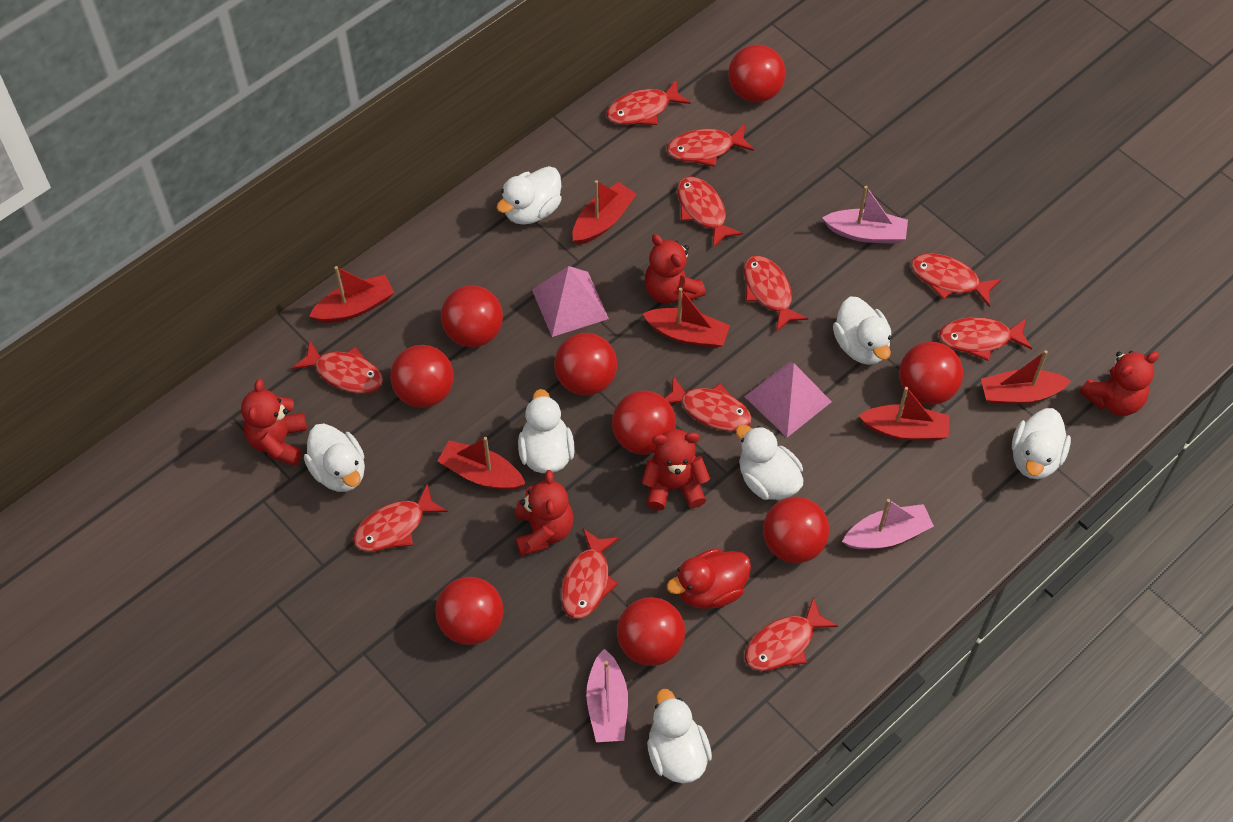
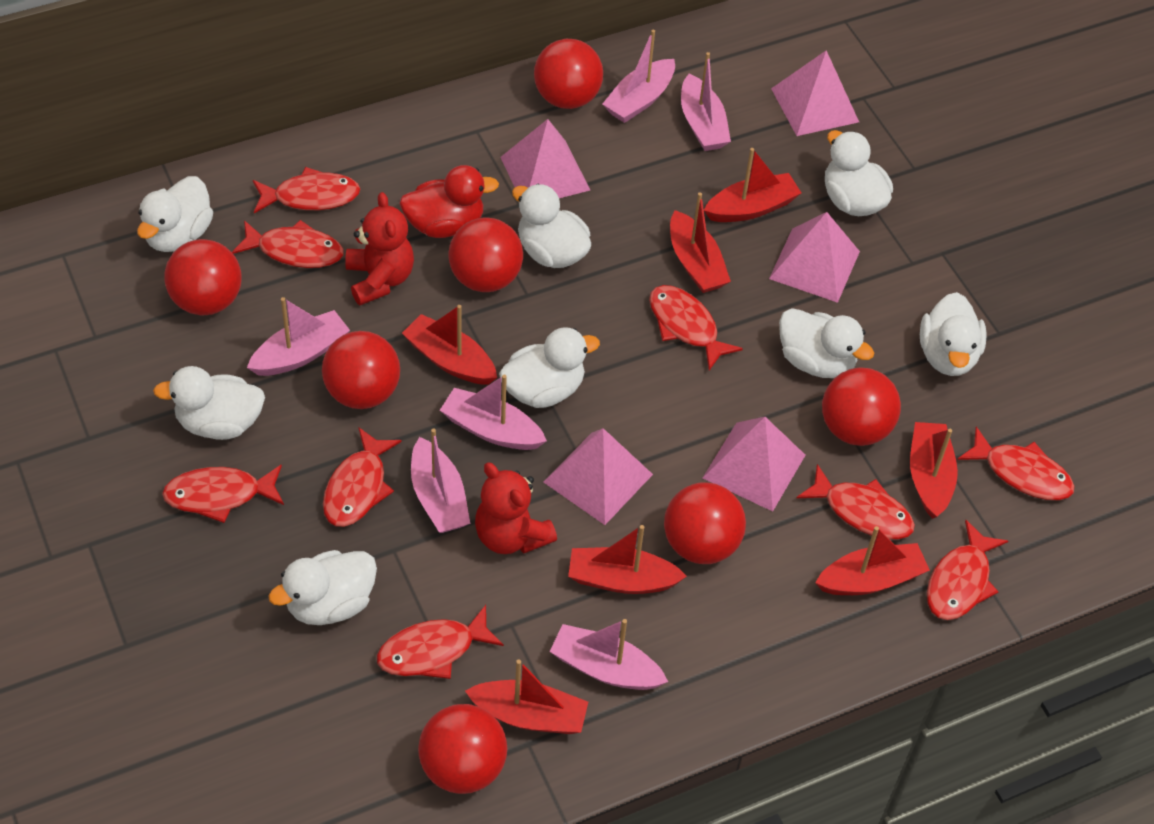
pink boat: 3 -> 6
pink pyramid: 2 -> 5
red ball: 9 -> 7
red boat: 6 -> 7
red fish: 11 -> 9
red teddy bear: 5 -> 2
white duck: 7 -> 8

